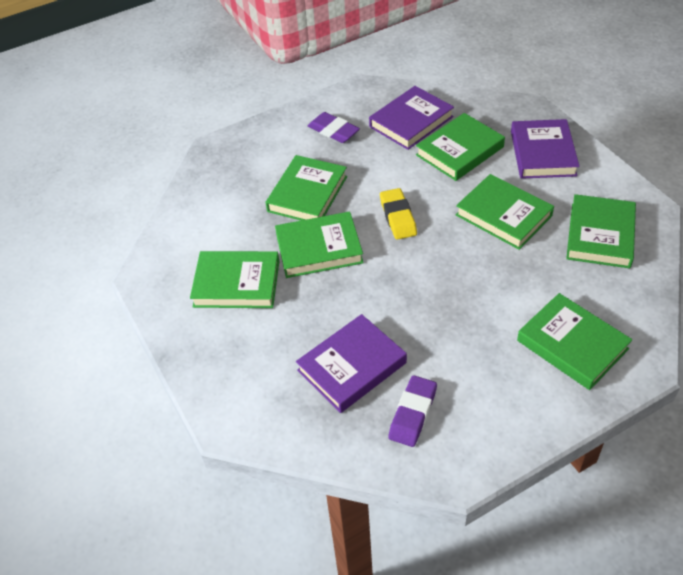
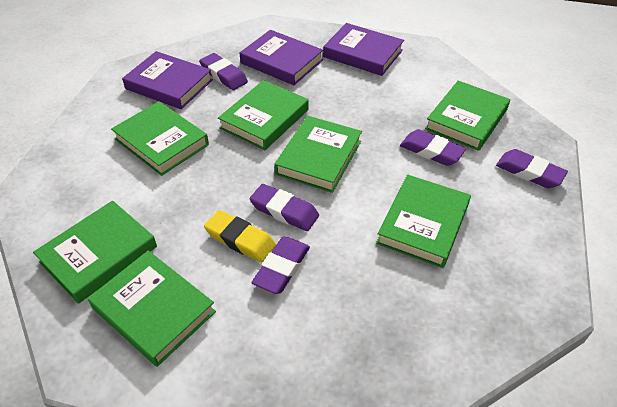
purple eraser: 2 -> 5

